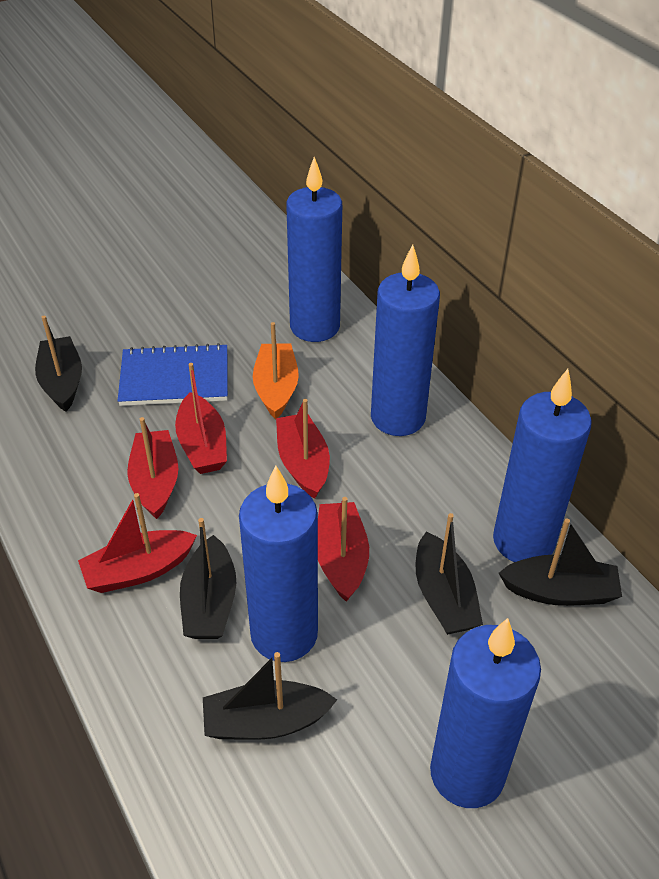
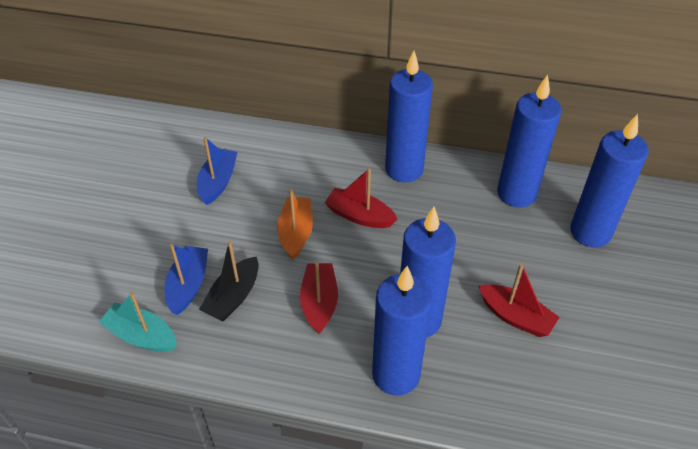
black boat: 5 -> 1
blue boat: 0 -> 2
blue notebook: 1 -> 0
red boat: 5 -> 3
turquoise boat: 0 -> 1

